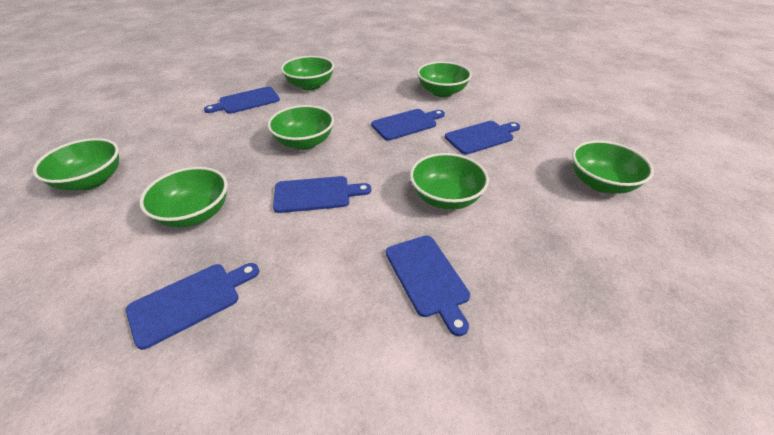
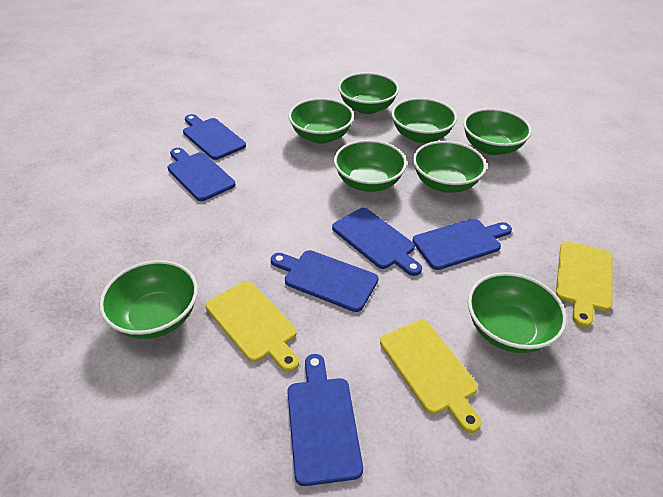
green bowl: 7 -> 8
yellow cutting board: 0 -> 3

